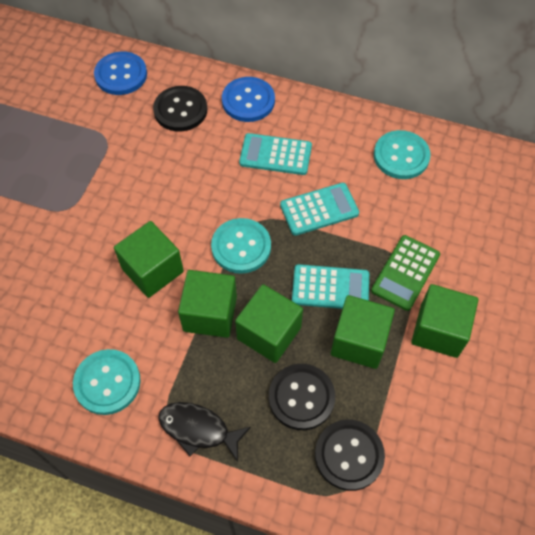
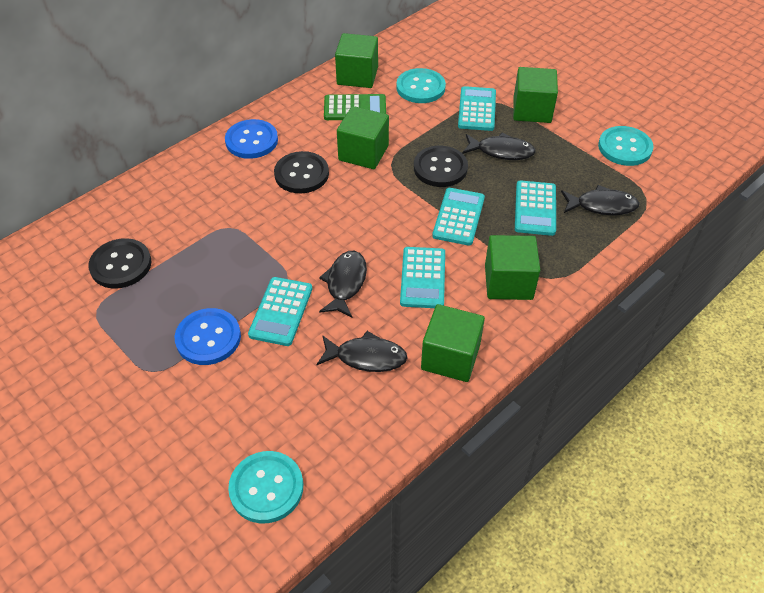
black fish: 1 -> 4
turquoise calculator: 3 -> 5

